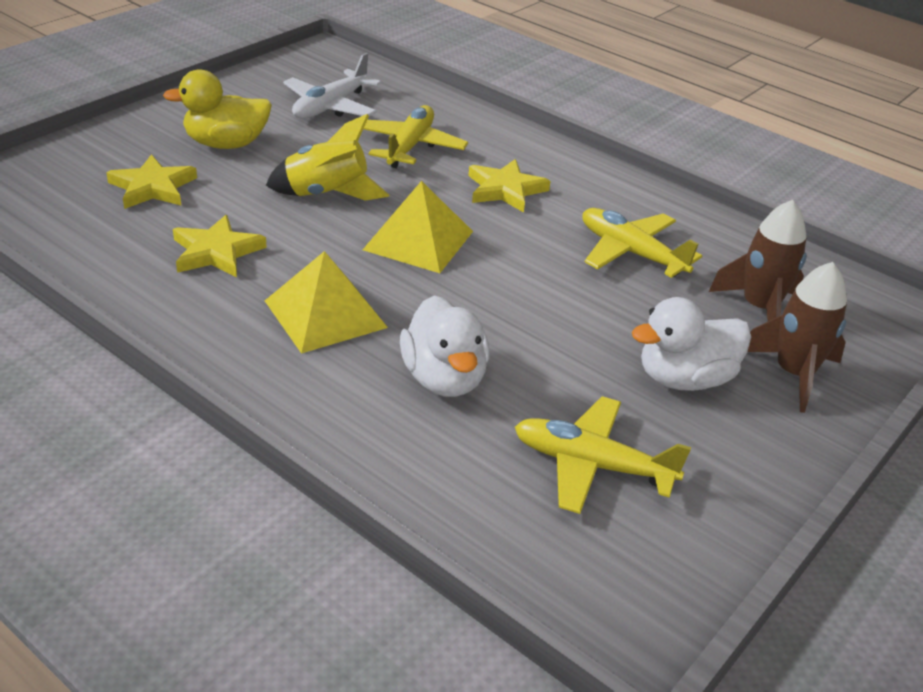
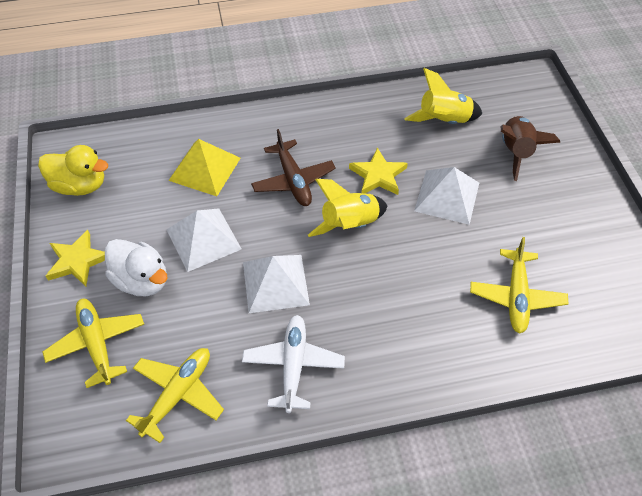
brown plane: 0 -> 1
brown rocket: 2 -> 1
white duck: 2 -> 1
white pyramid: 0 -> 3
yellow pyramid: 2 -> 1
yellow rocket: 1 -> 2
yellow star: 3 -> 2

